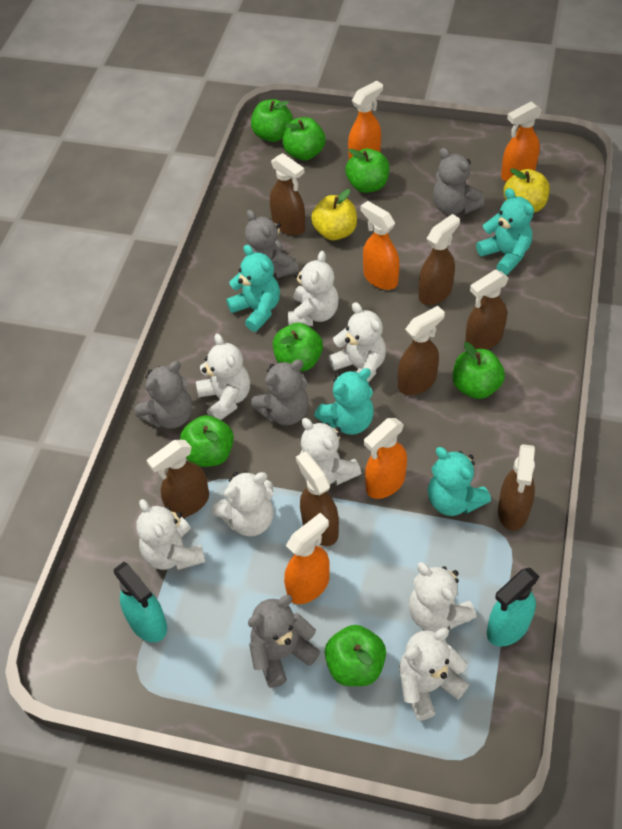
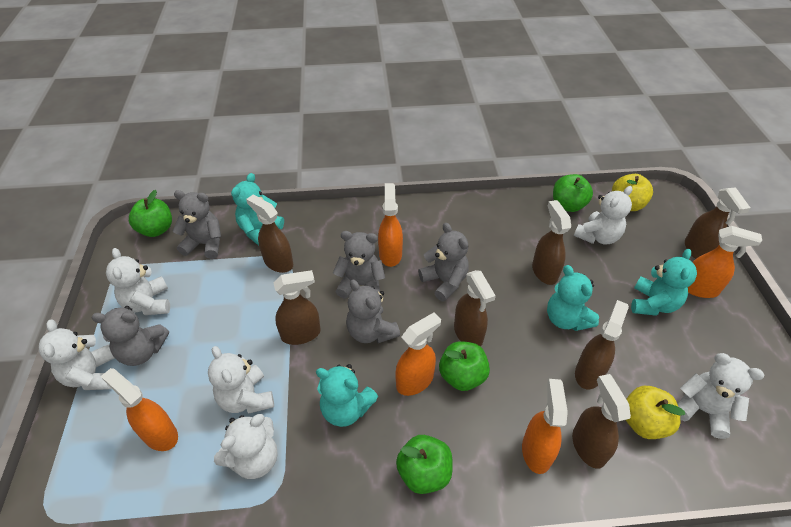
green apple: 7 -> 4
turquoise spray bottle: 2 -> 0
white teddy bear: 8 -> 6

